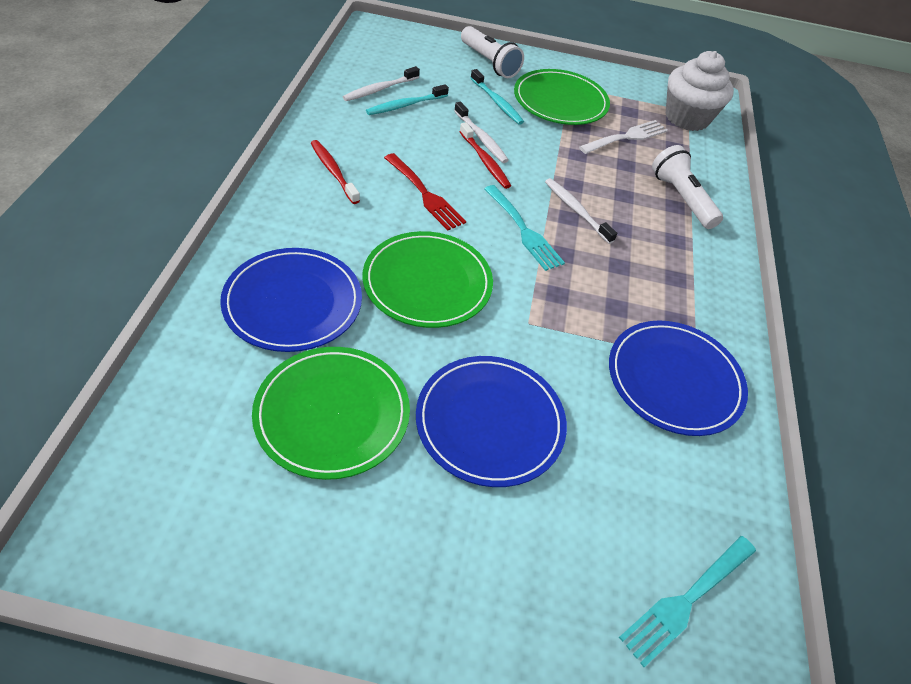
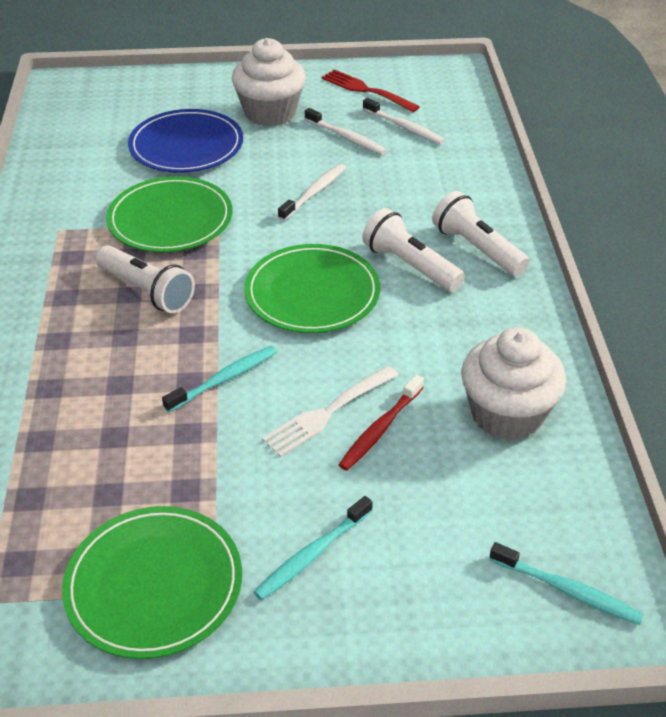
blue plate: 3 -> 1
red toothbrush: 2 -> 1
turquoise fork: 2 -> 0
turquoise toothbrush: 2 -> 3
white cupcake: 1 -> 2
white flashlight: 2 -> 3

